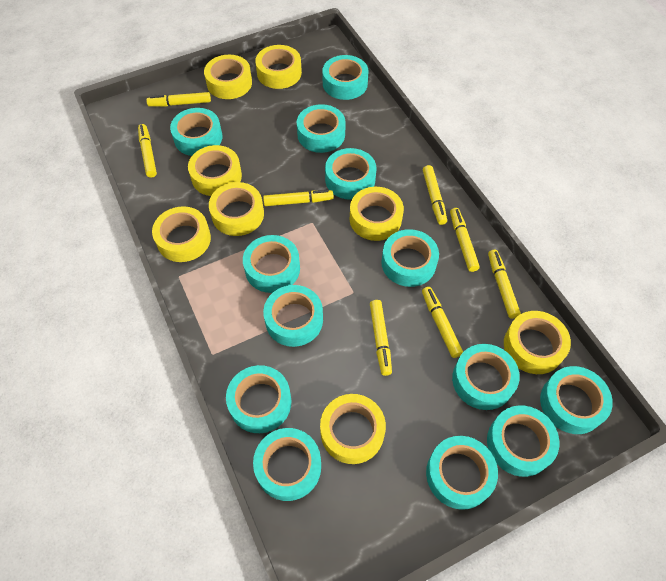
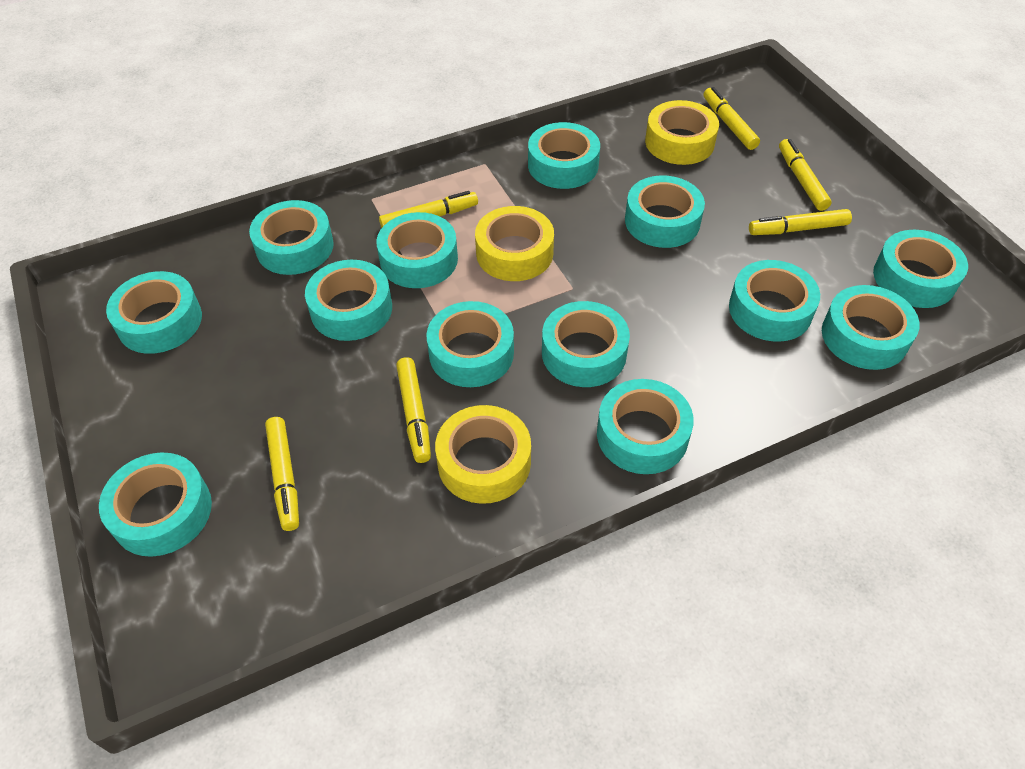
yellow marker: 8 -> 6
yellow tape: 8 -> 3

